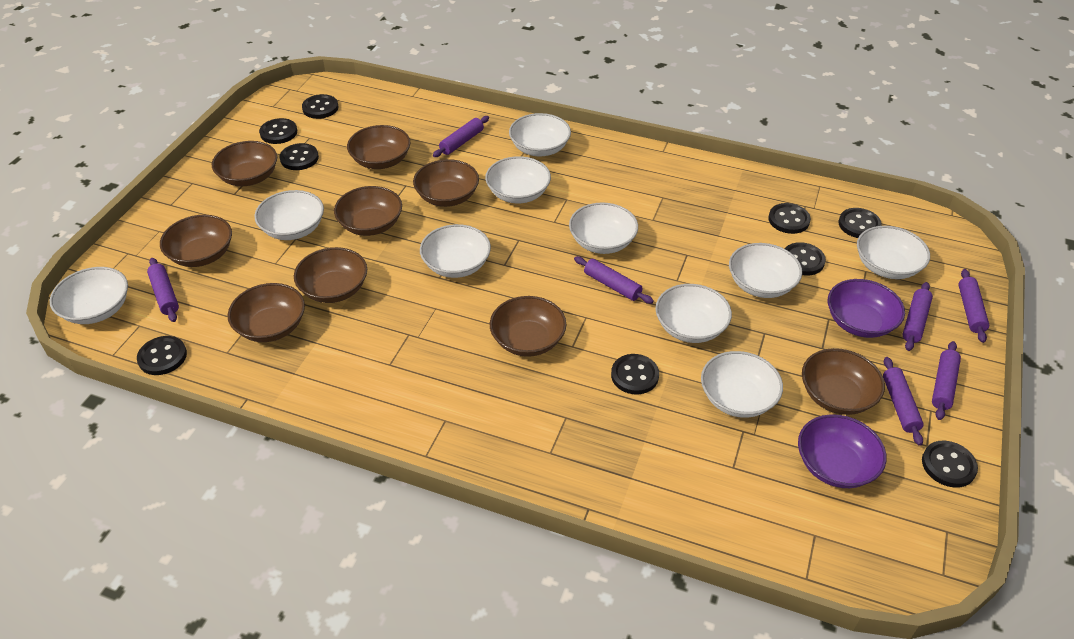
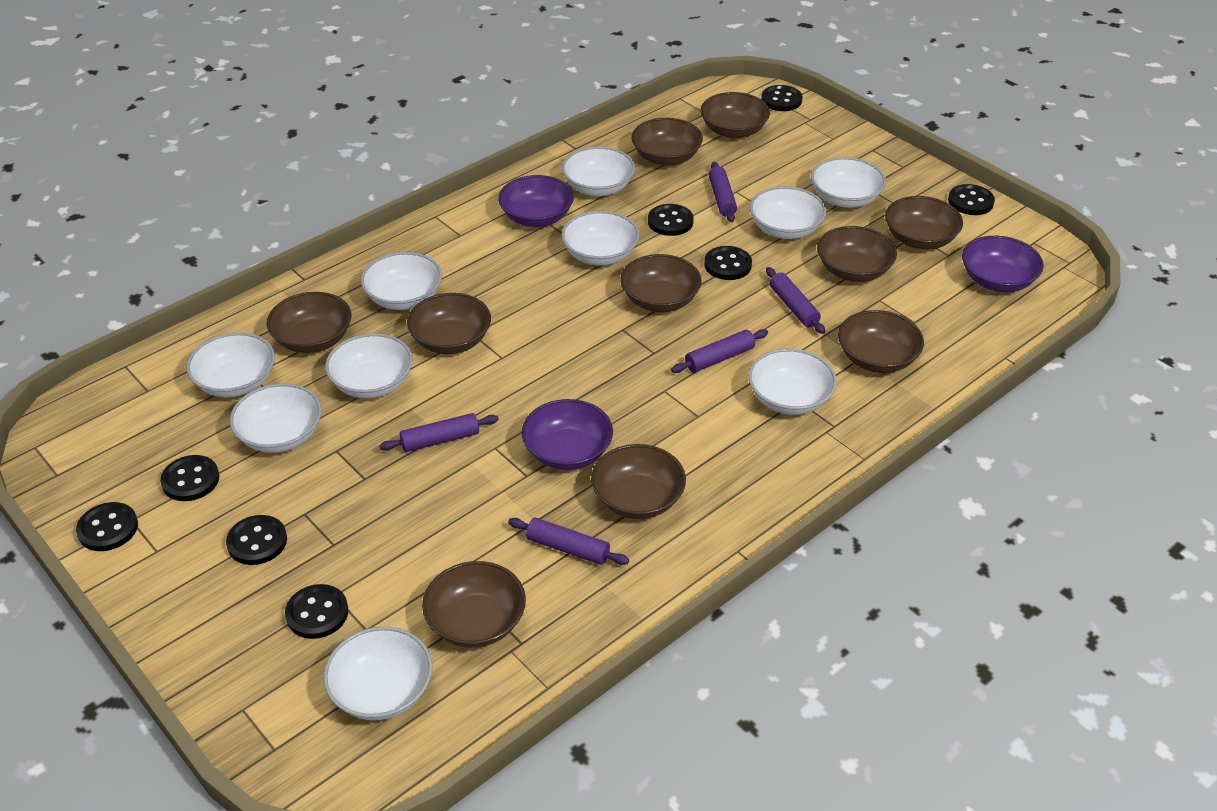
black button: 9 -> 8
brown bowl: 9 -> 10
purple bowl: 2 -> 3
purple rolling pin: 7 -> 5

